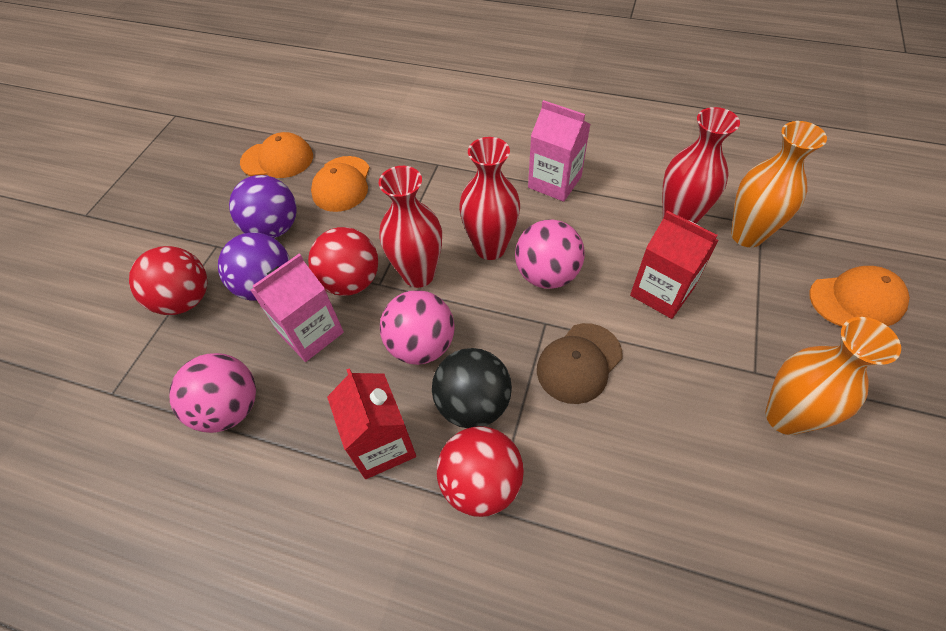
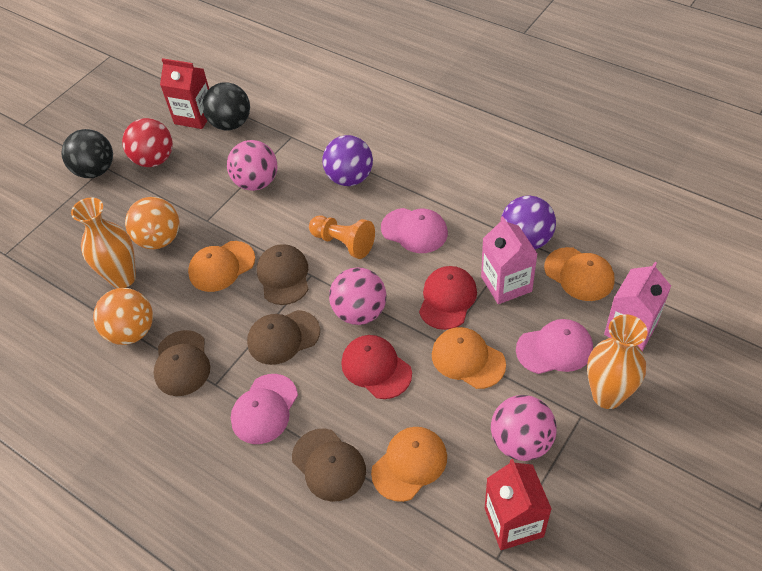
black ball: 1 -> 2
brown cap: 1 -> 4
orange ball: 0 -> 2
orange cap: 3 -> 4
orange pawn: 0 -> 1
pink cap: 0 -> 3
red ball: 3 -> 1
red cap: 0 -> 2
red vase: 3 -> 0

